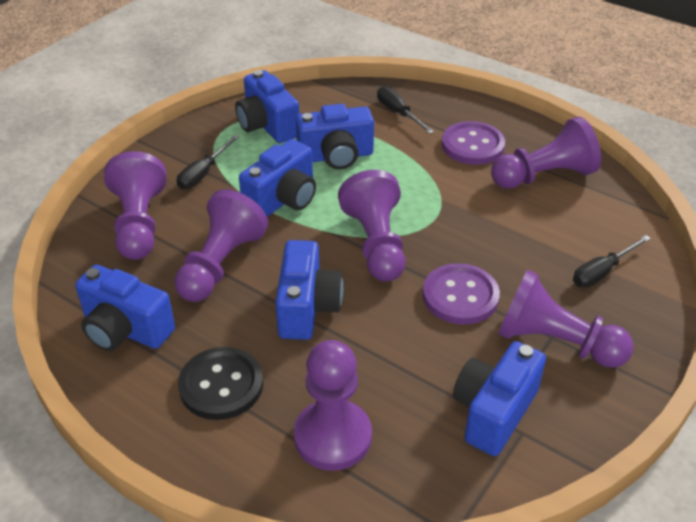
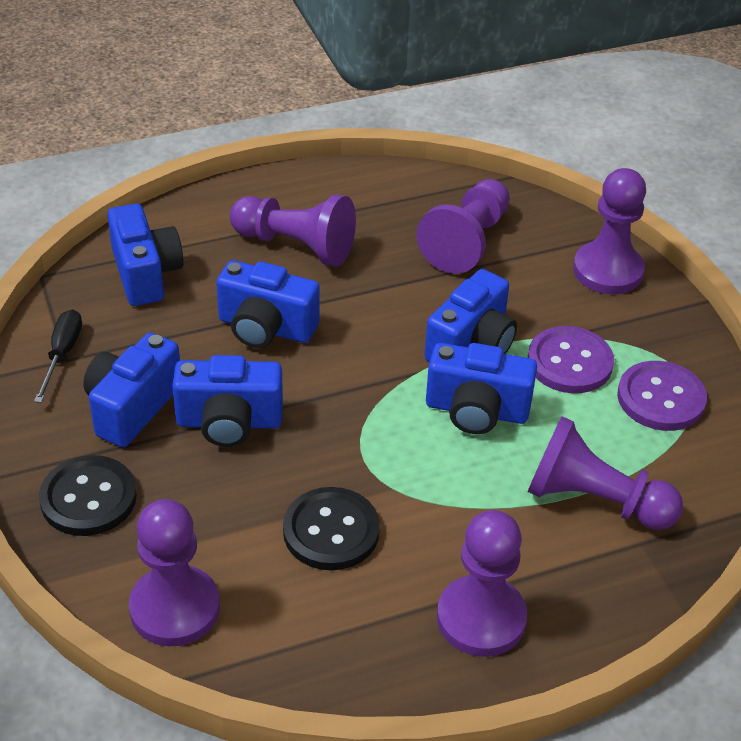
black button: 1 -> 2
black screwdriver: 3 -> 1

